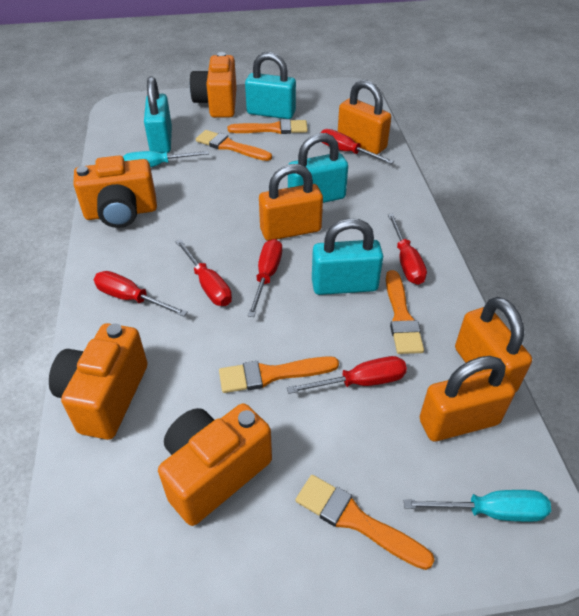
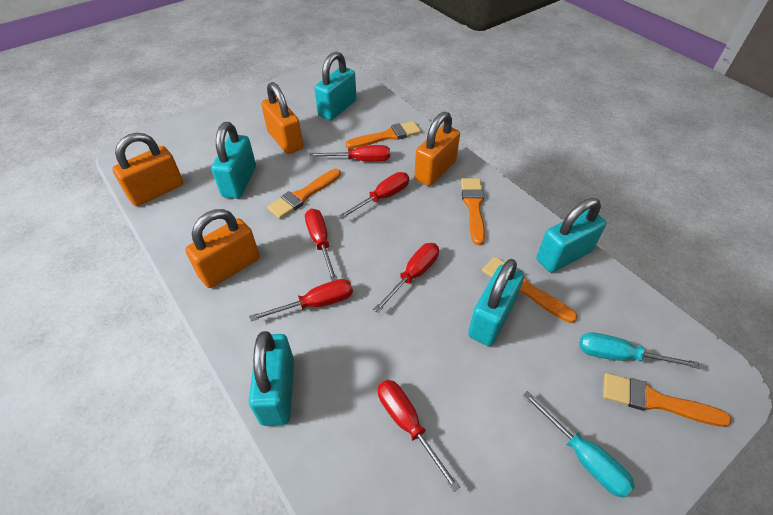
orange camera: 4 -> 0
turquoise padlock: 4 -> 5

